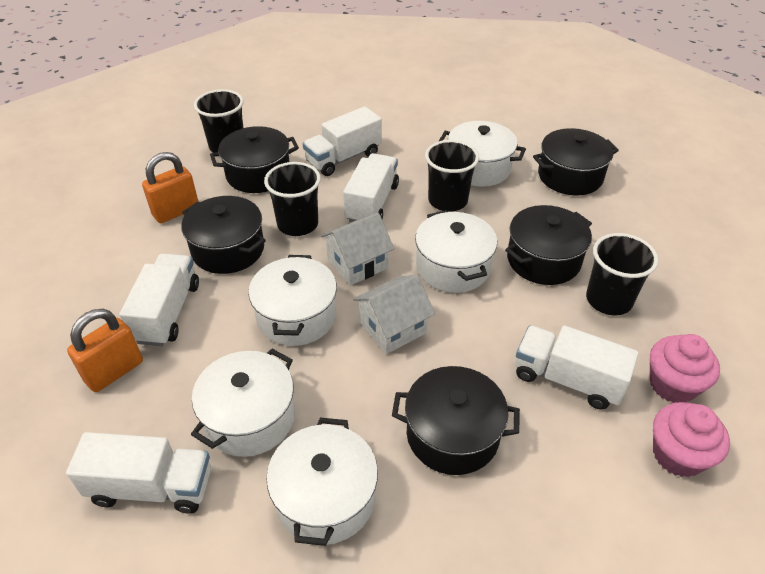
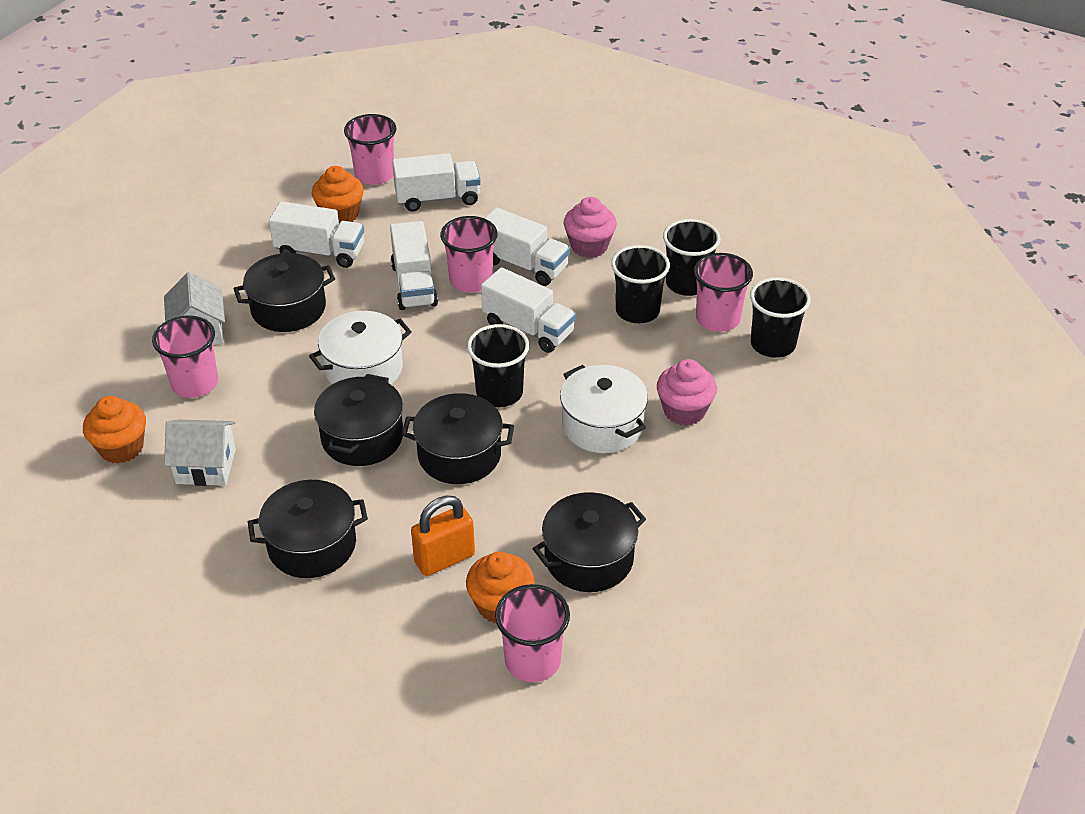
orange cupcake: 0 -> 3
orange padlock: 2 -> 1
pink cup: 0 -> 5
white pot: 5 -> 2

